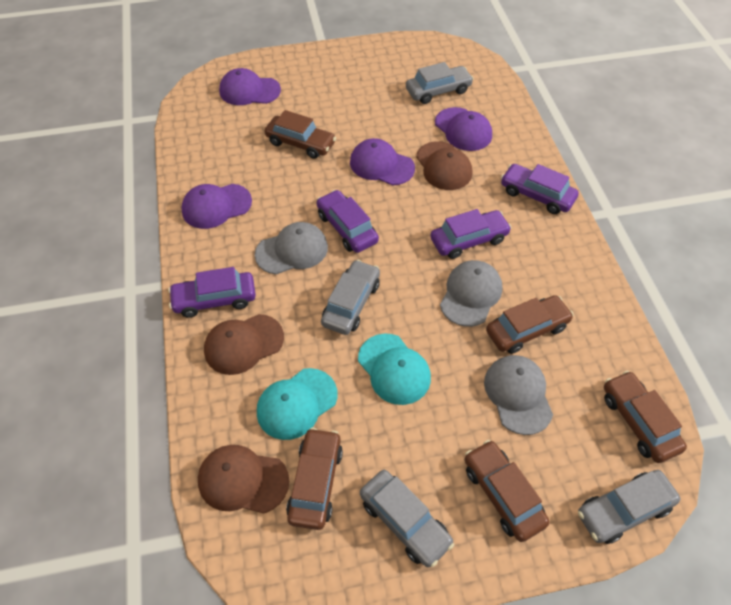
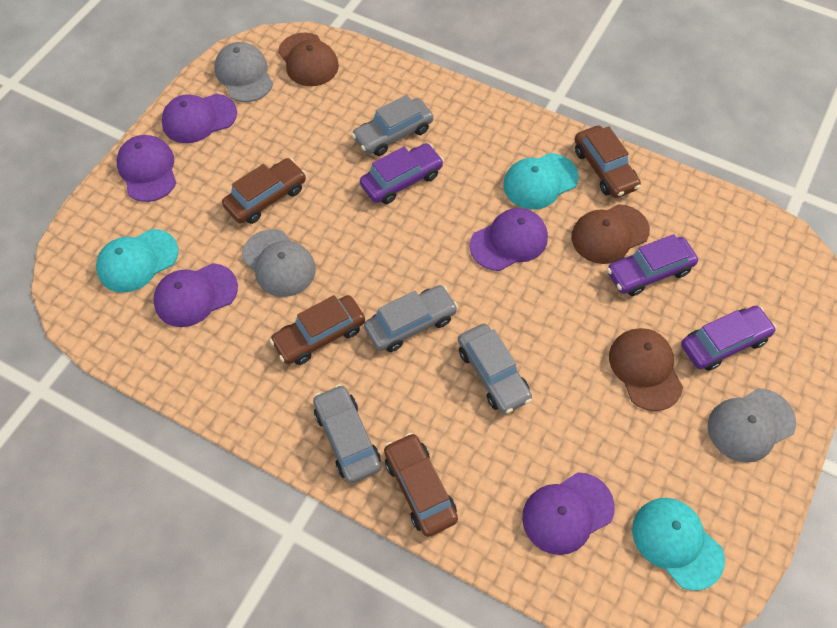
brown car: 5 -> 4
purple cap: 4 -> 5
purple car: 4 -> 3
turquoise cap: 2 -> 3

